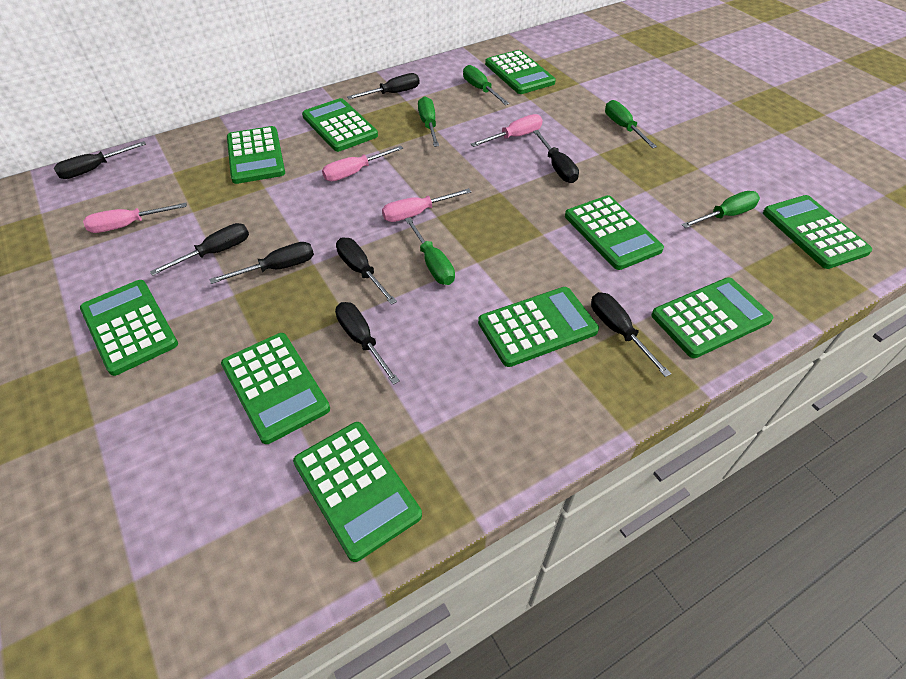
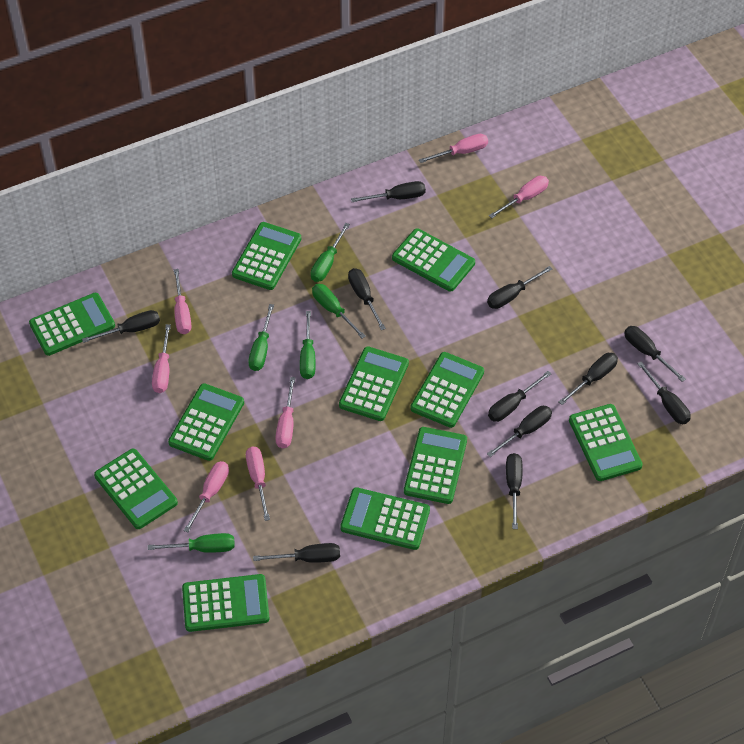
black screwdriver: 8 -> 11
green calculator: 10 -> 11
pink screwdriver: 4 -> 7

